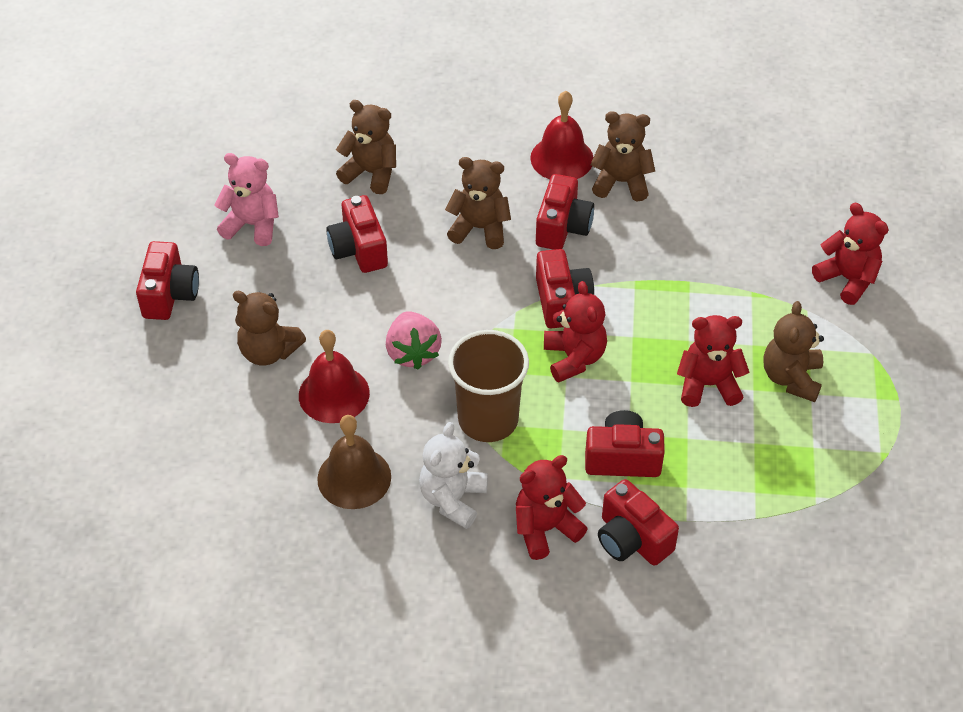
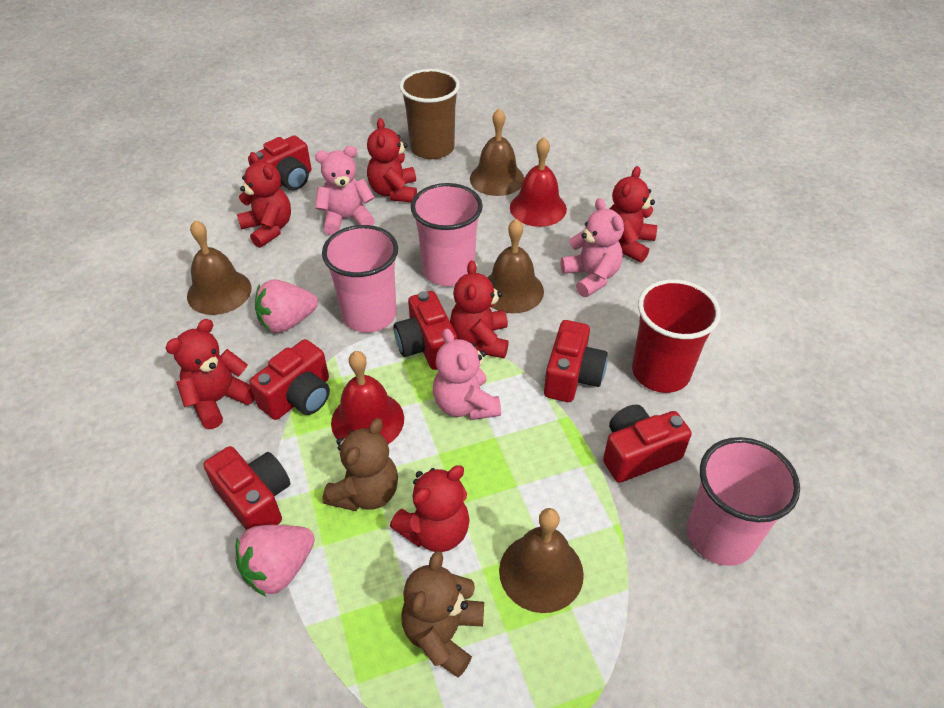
brown bell: 1 -> 4
brown teddy bear: 5 -> 2
pink cup: 0 -> 3
pink strawberry: 1 -> 2
pink teddy bear: 1 -> 3
red cup: 0 -> 1
red teddy bear: 4 -> 6
white teddy bear: 1 -> 0

